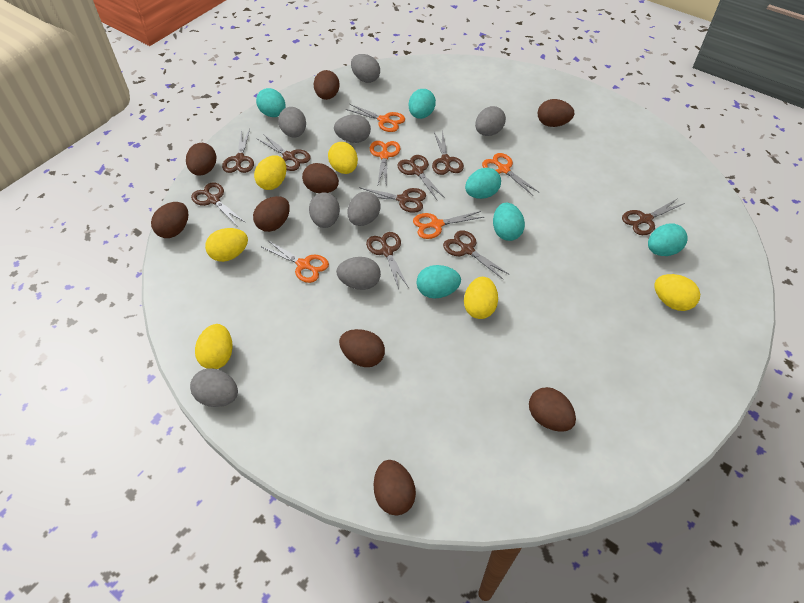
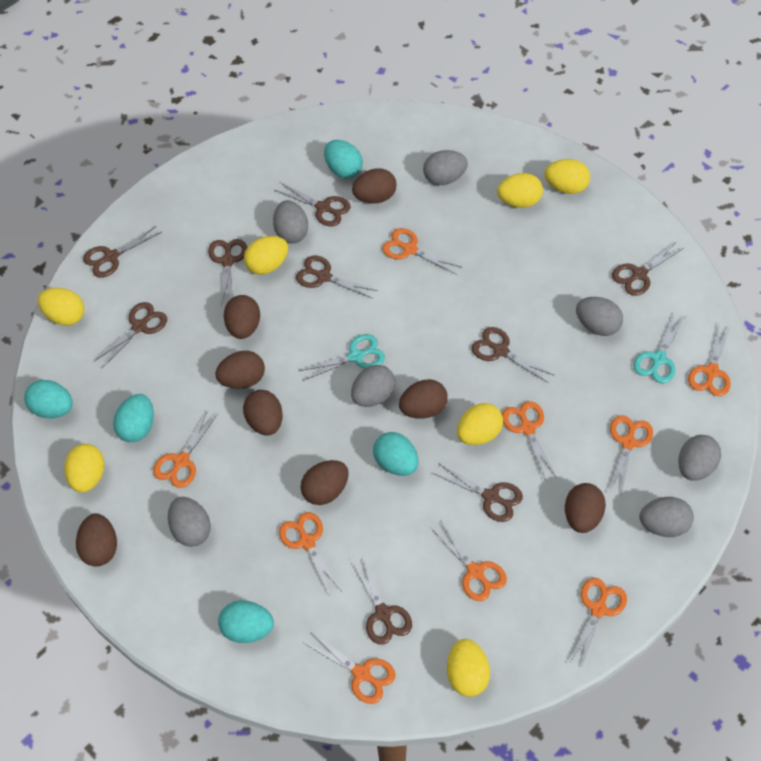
brown egg: 9 -> 8
grey egg: 8 -> 7
orange scissors: 5 -> 9
turquoise egg: 6 -> 5
turquoise scissors: 0 -> 2
yellow egg: 6 -> 7

